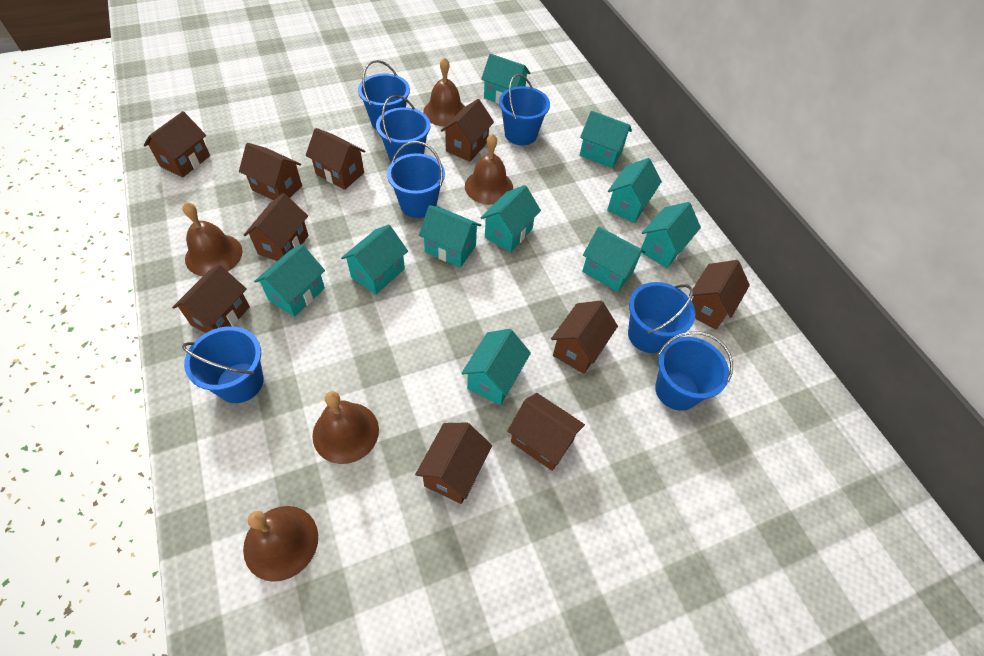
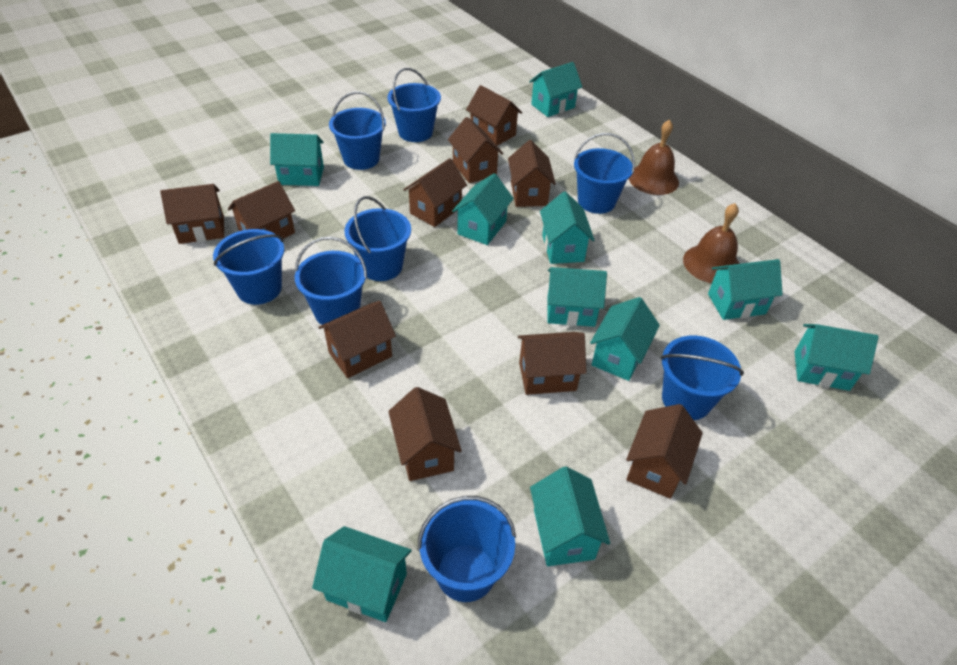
blue bucket: 7 -> 8
brown bell: 5 -> 2

